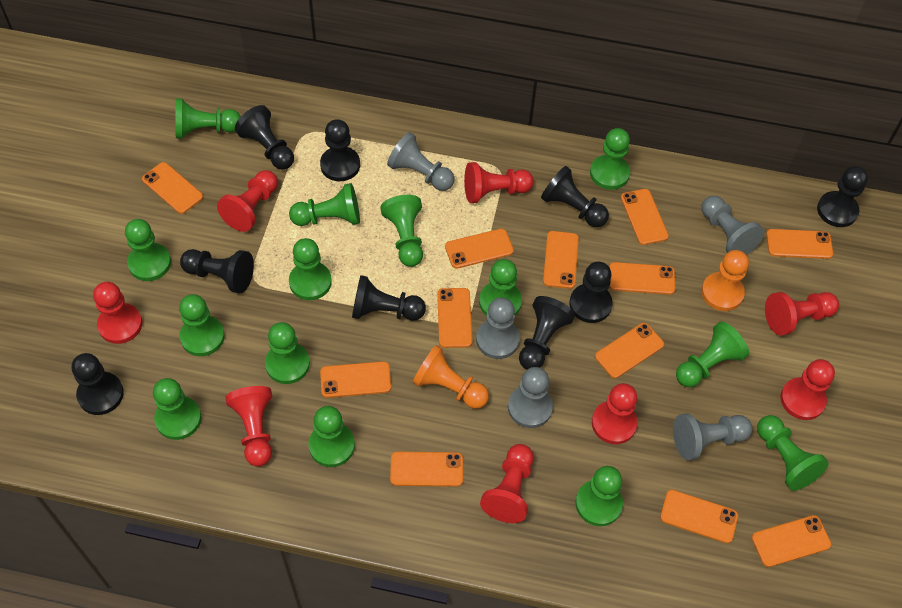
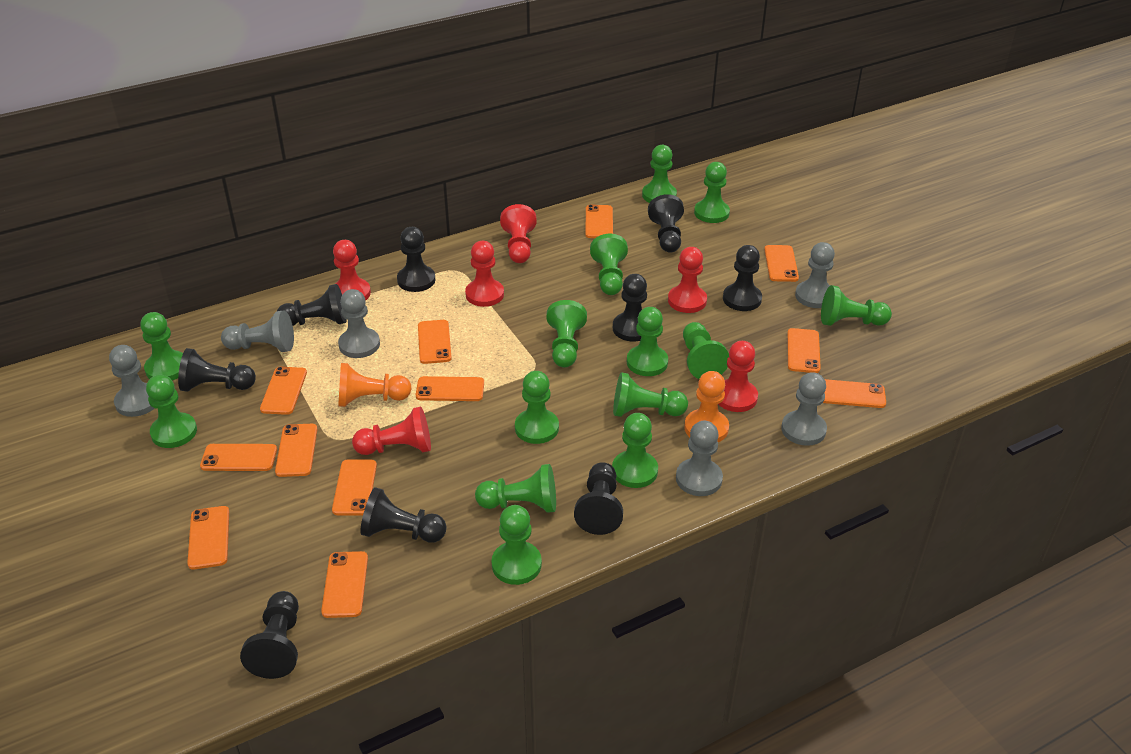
grey pawn: 5 -> 6
red pawn: 8 -> 6

